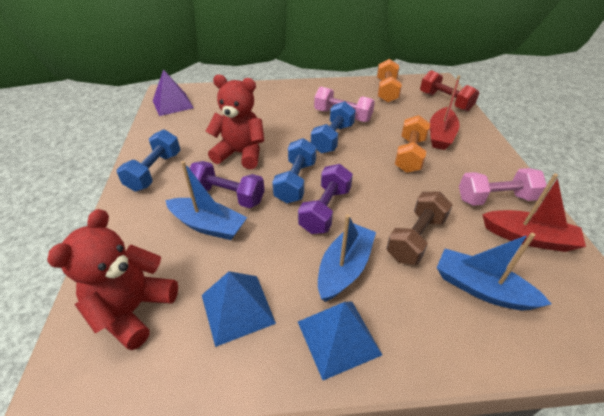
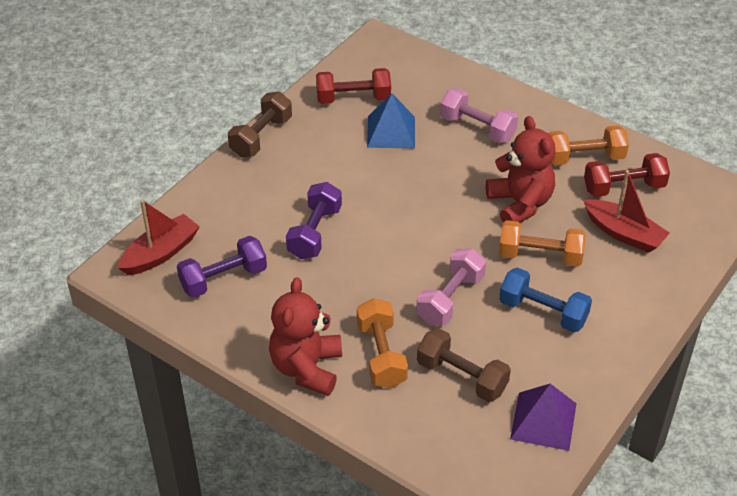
blue boat: 3 -> 0
blue dumbbell: 3 -> 1
blue pyramid: 2 -> 1
brown dumbbell: 1 -> 2
orange dumbbell: 2 -> 3
red dumbbell: 1 -> 2

